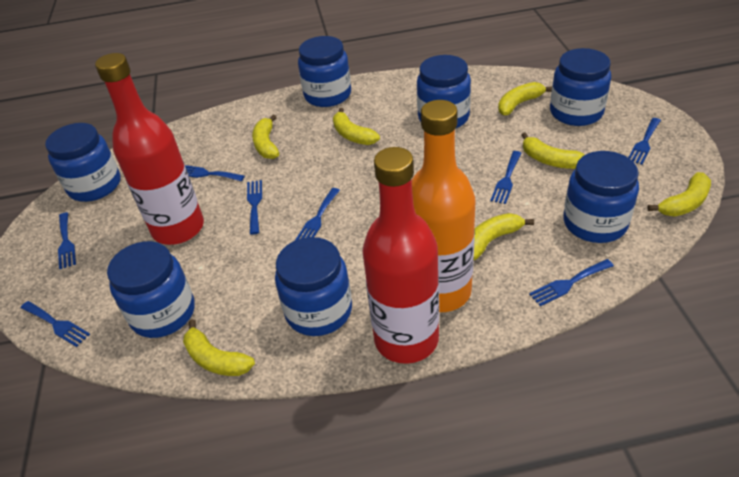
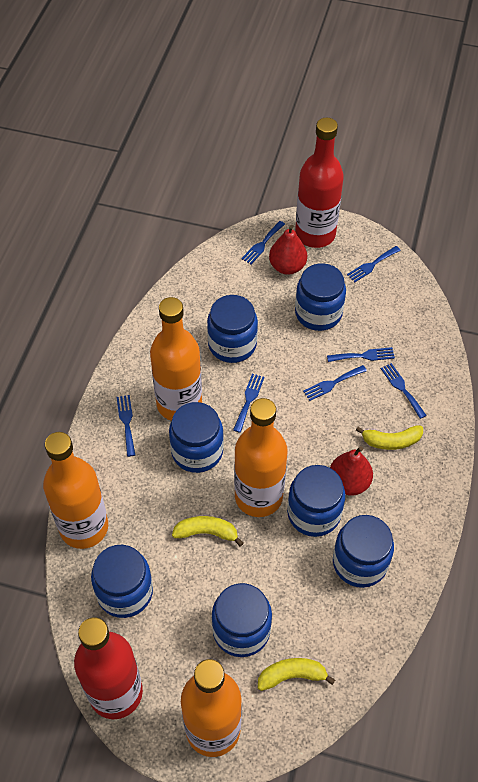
blue fork: 8 -> 7
orange bottle: 1 -> 4
red pear: 0 -> 2
yellow banana: 7 -> 3

